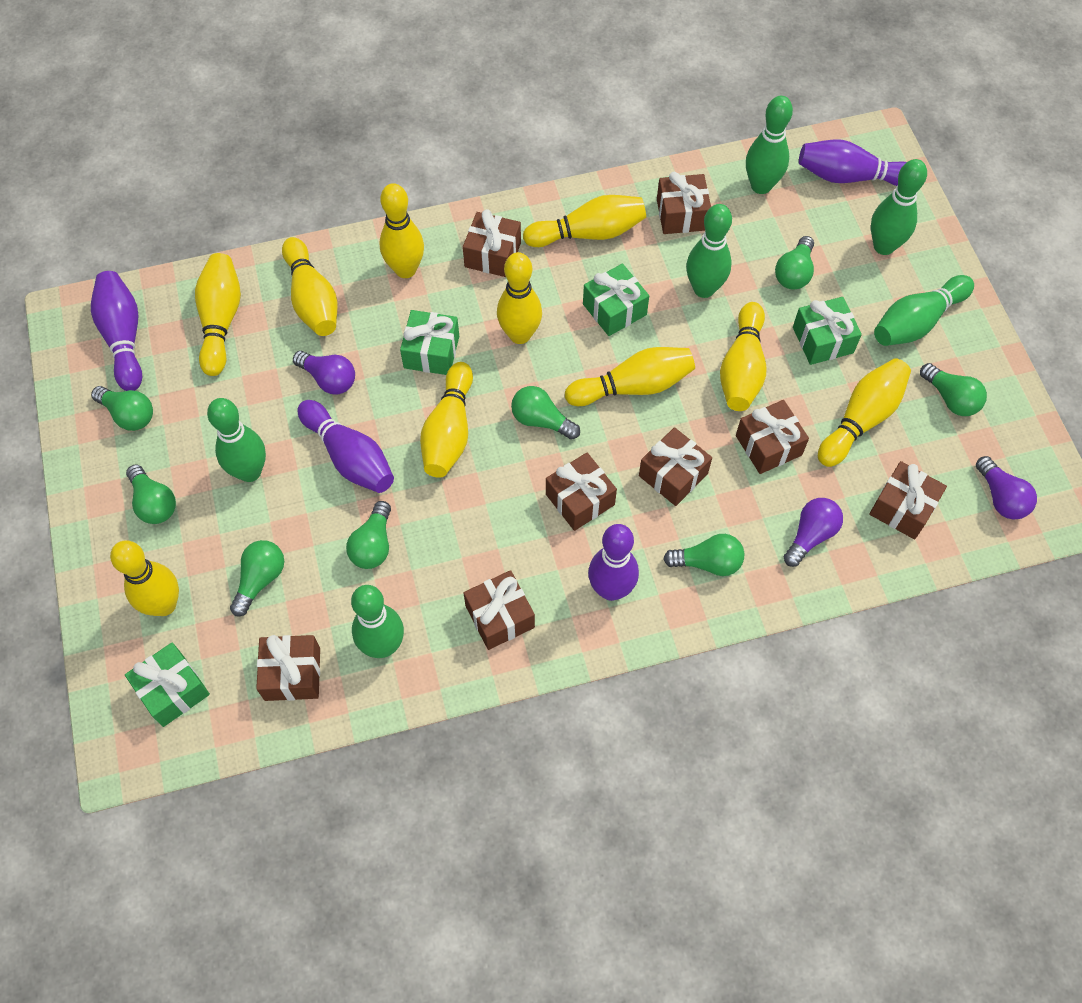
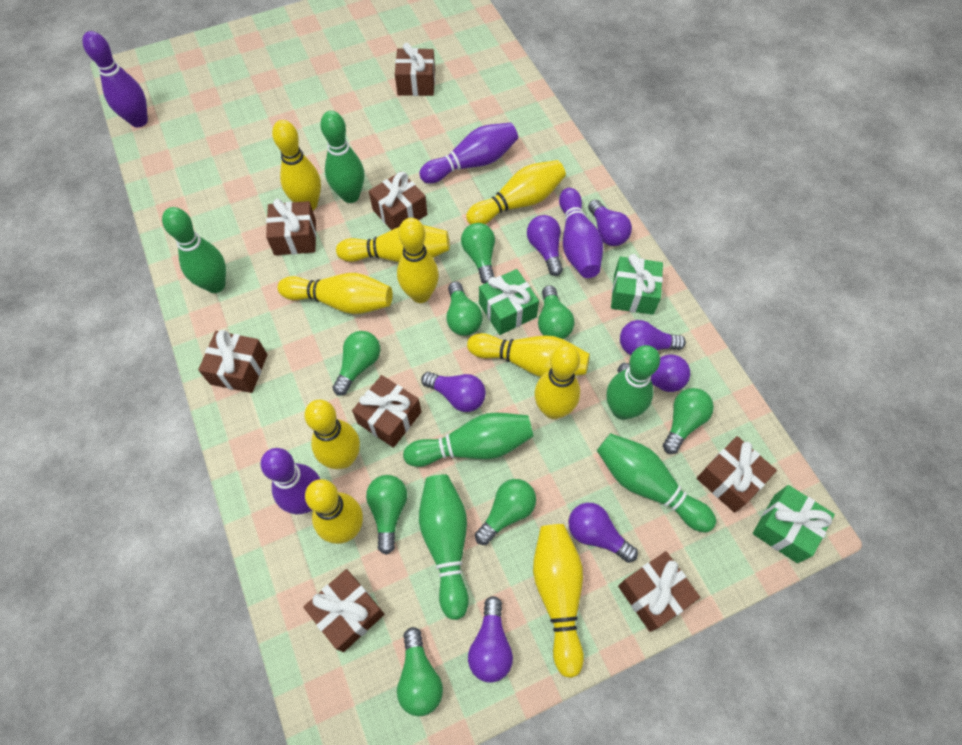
green gift: 4 -> 3
purple light bulb: 3 -> 7

